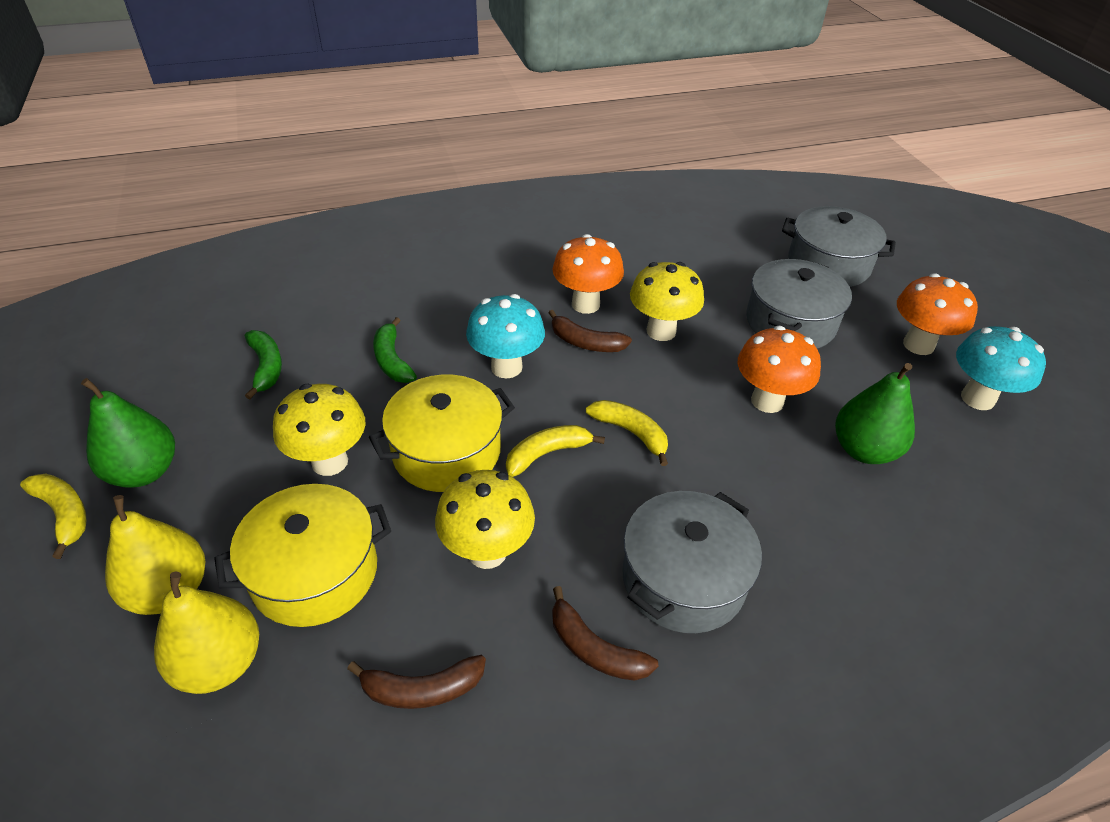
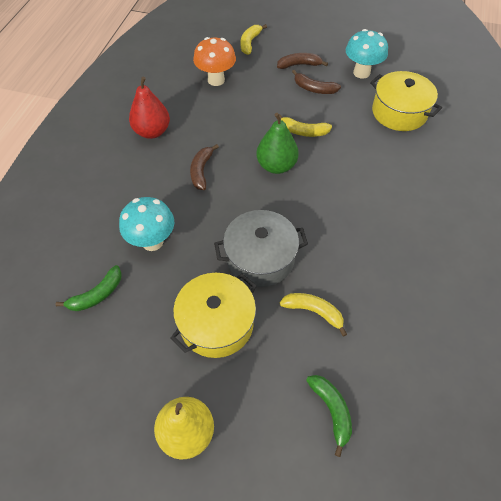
green pear: 2 -> 1
grey pot: 3 -> 1
orange mushroom: 3 -> 1
red pear: 0 -> 1
yellow mushroom: 3 -> 0
yellow pear: 2 -> 1

